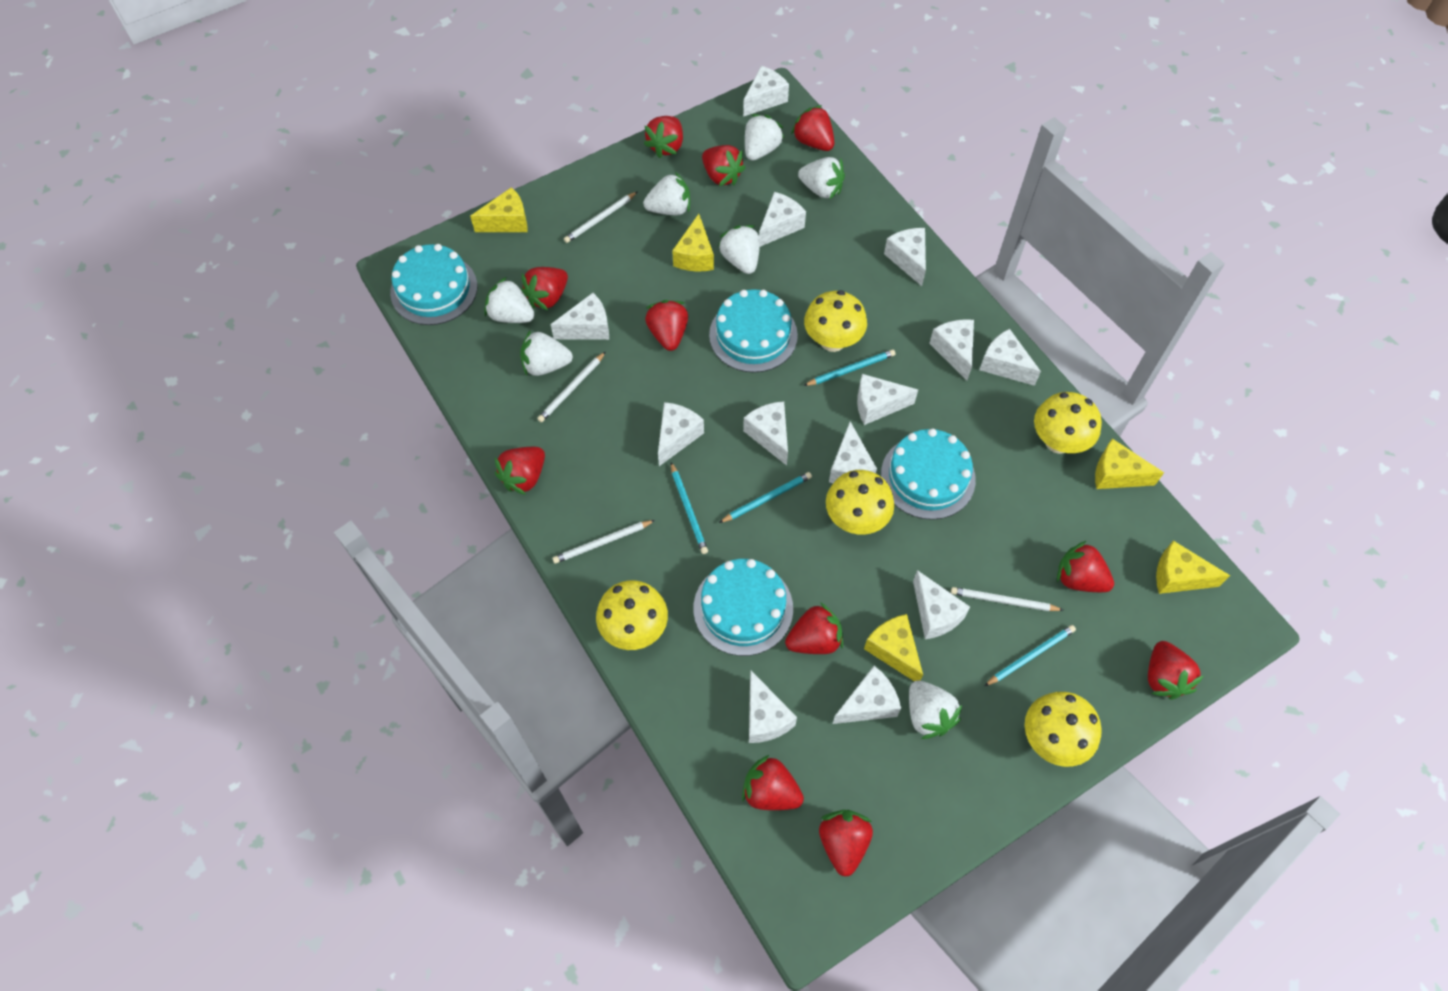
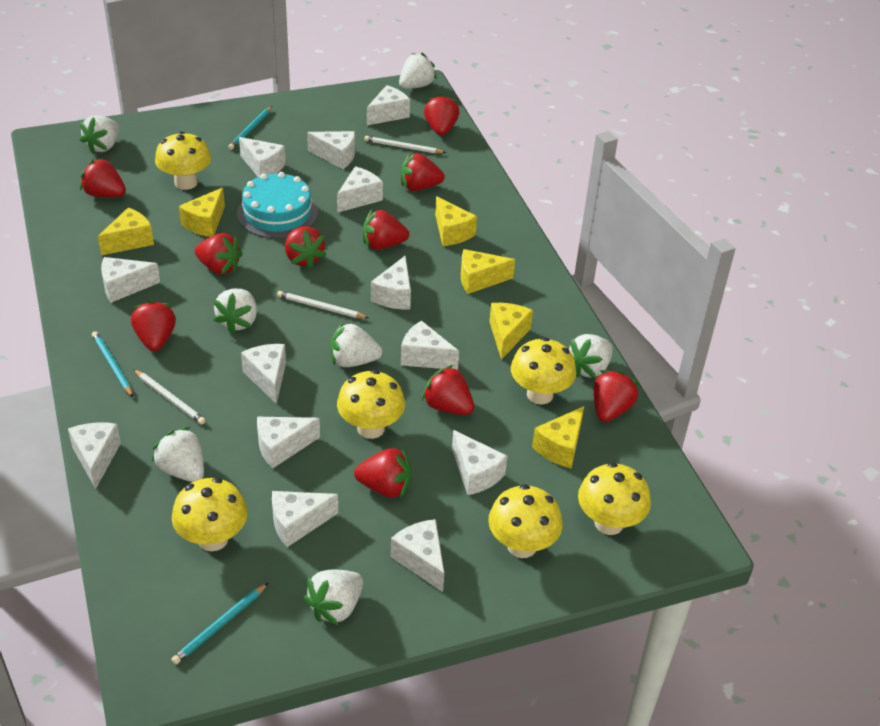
red strawberry: 11 -> 10
turquoise cake: 4 -> 1
turquoise pencil: 4 -> 3
white pencil: 4 -> 3
yellow cheese: 5 -> 6
yellow mushroom: 5 -> 6

